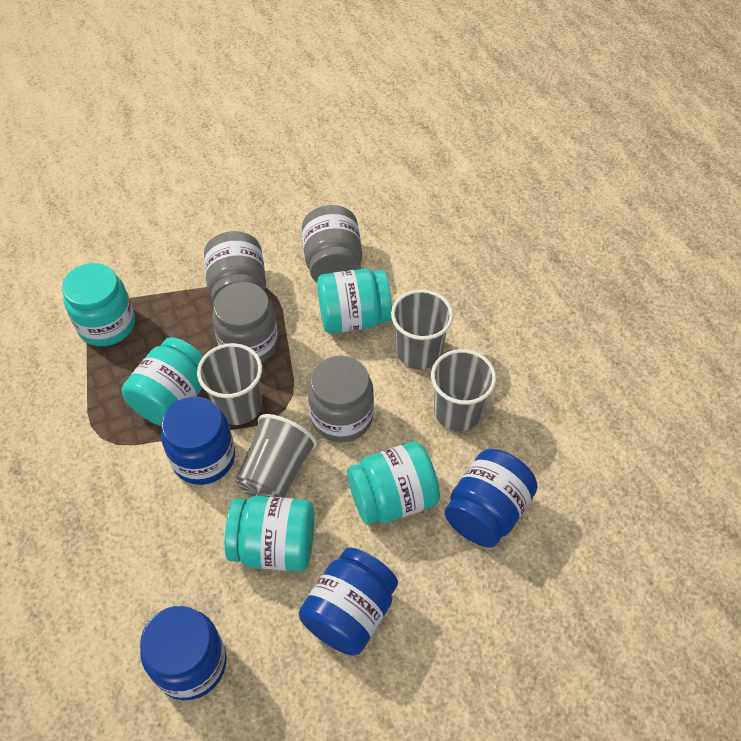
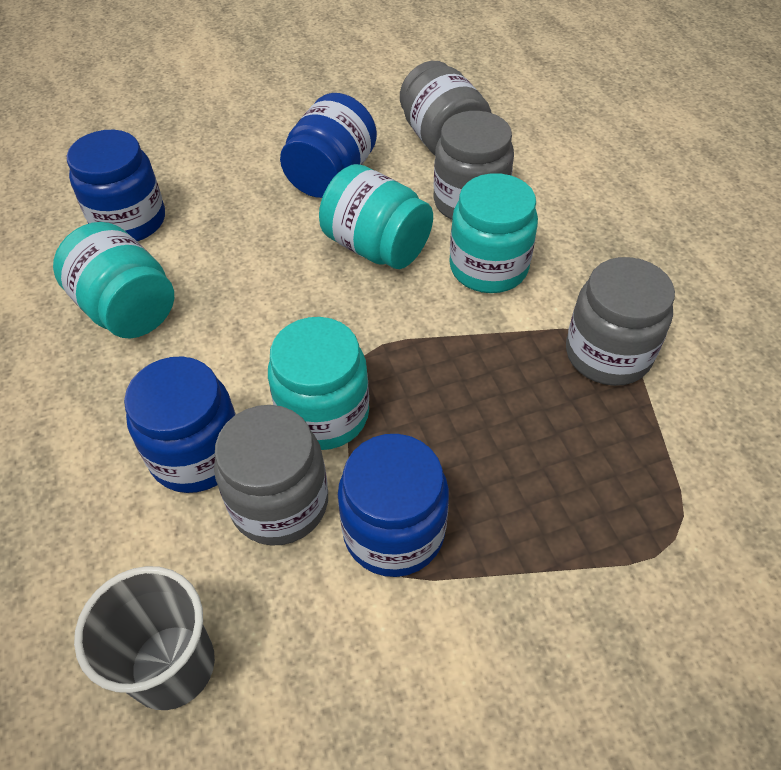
grey cup: 4 -> 1
turquoise jar: 5 -> 4

